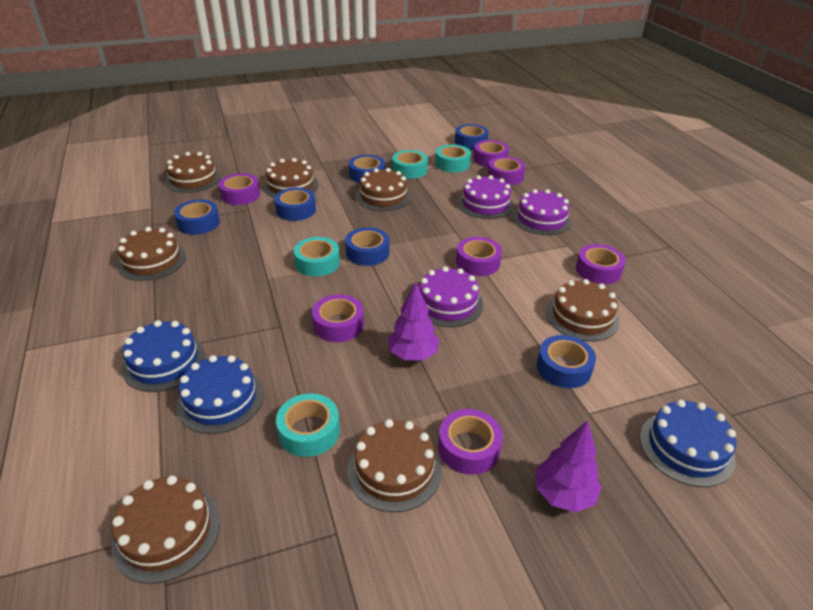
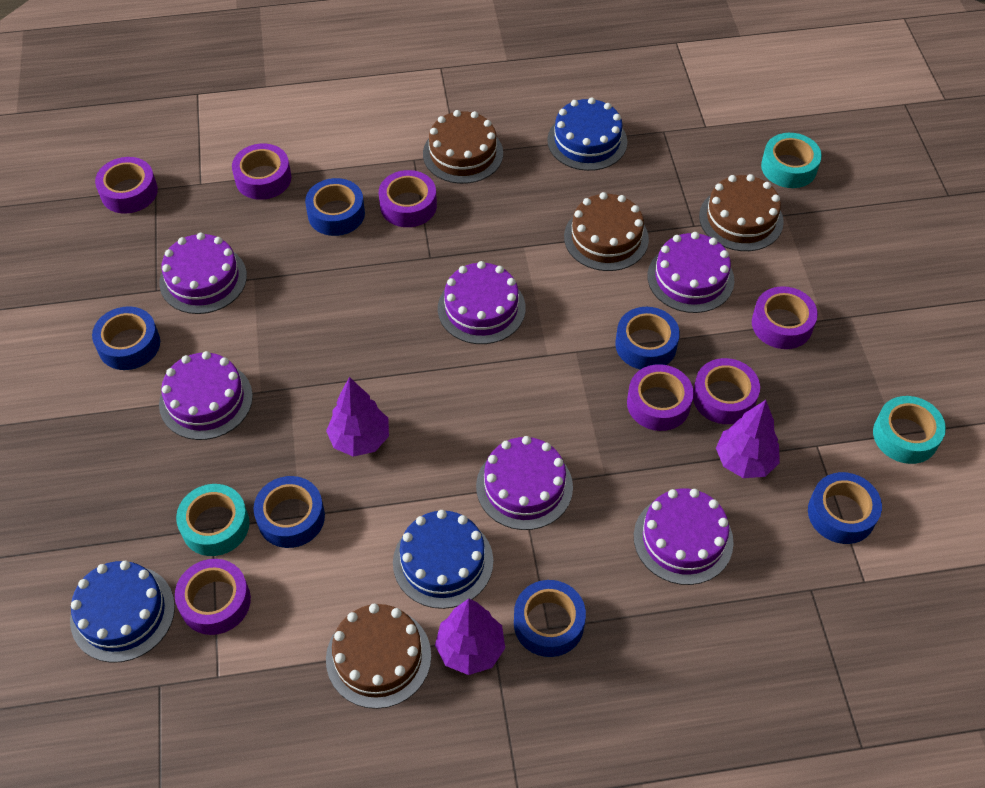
brown cake: 7 -> 4
purple cake: 3 -> 6
purple tree: 2 -> 3
turquoise tape: 4 -> 3

